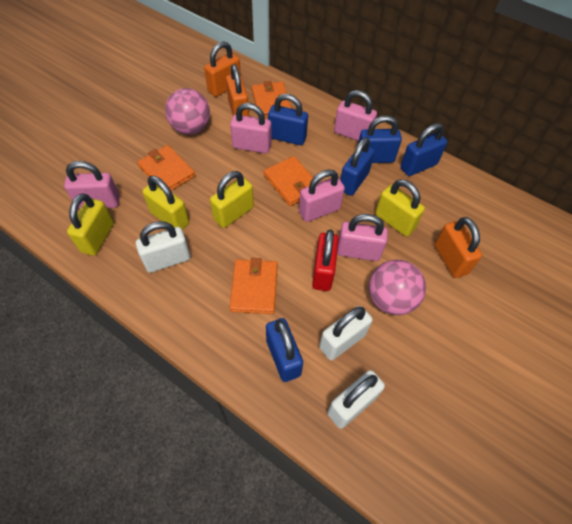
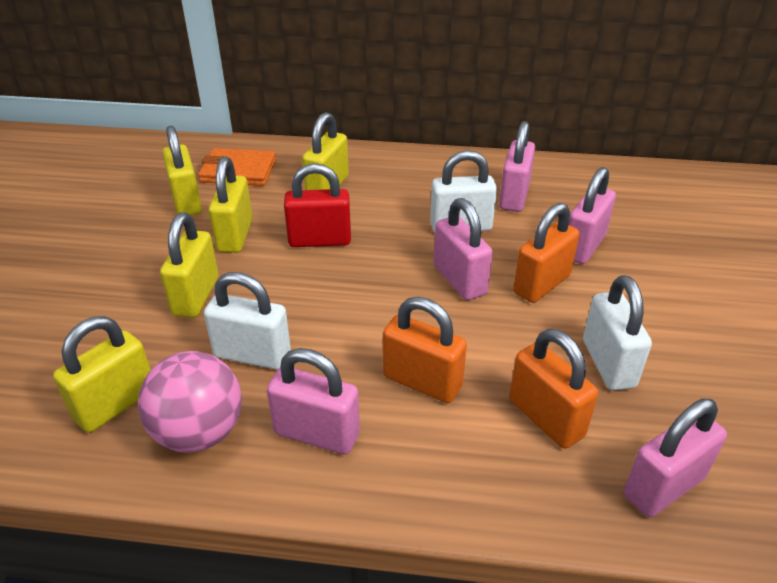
blue padlock: 5 -> 0
orange wallet: 4 -> 1
pink ball: 2 -> 1
yellow padlock: 4 -> 5

